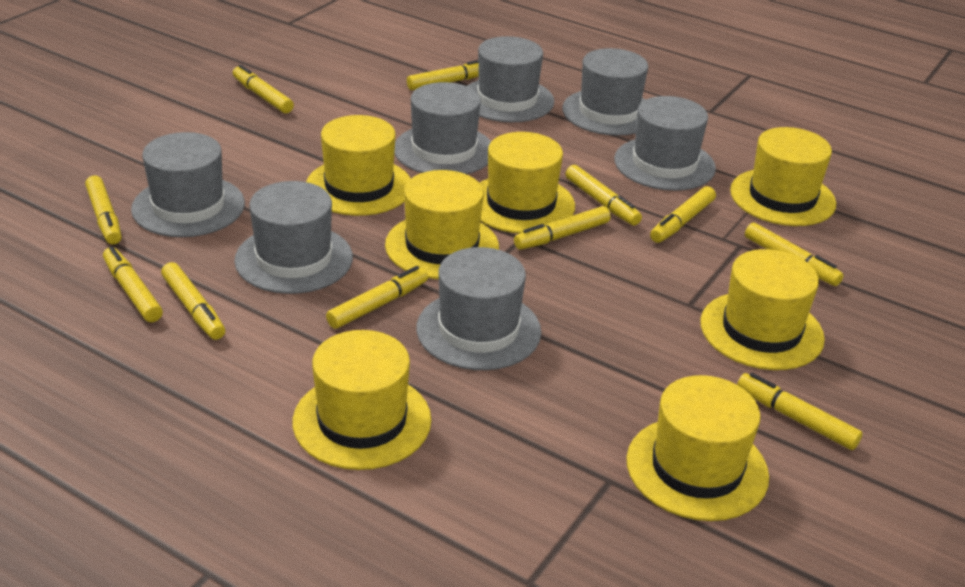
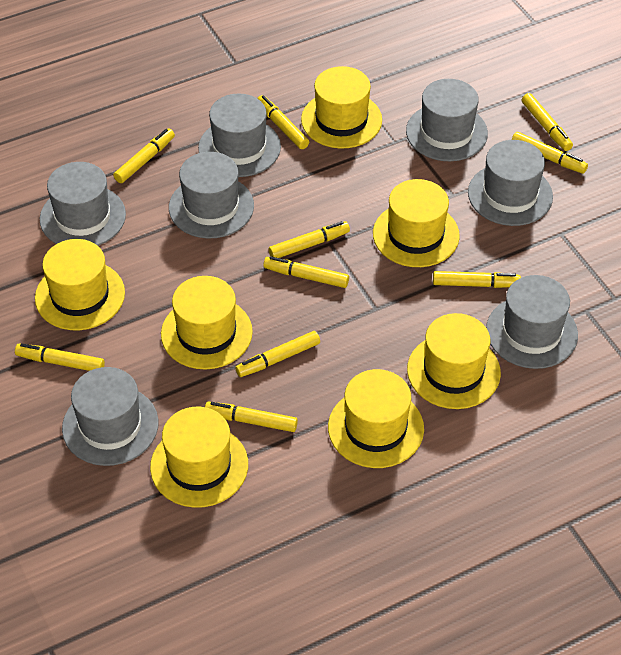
yellow marker: 11 -> 10

